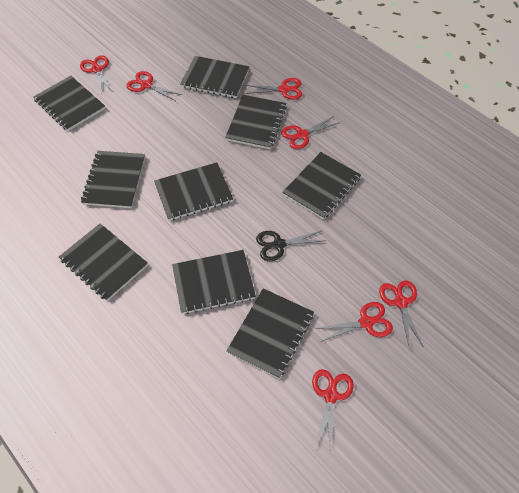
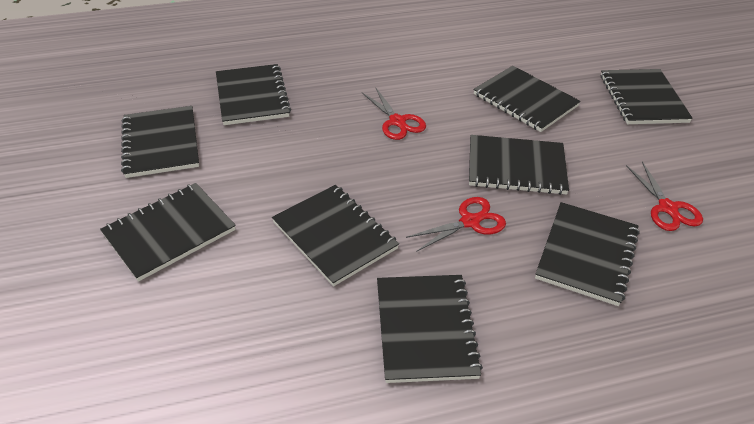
black scissors: 1 -> 0
red scissors: 7 -> 3

